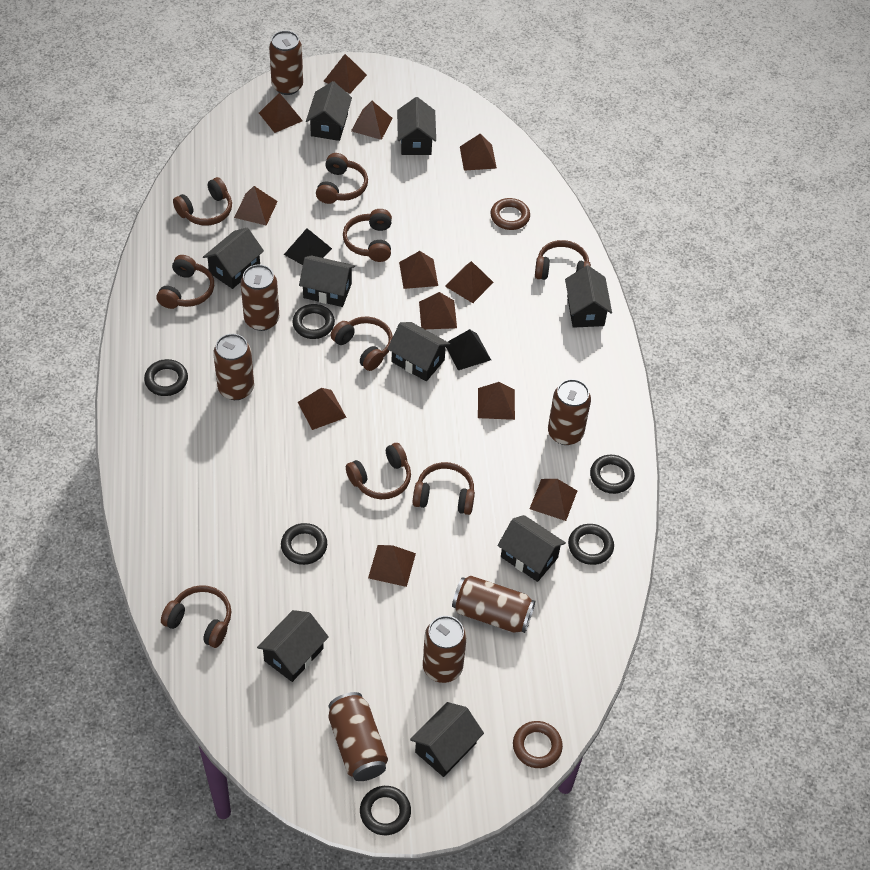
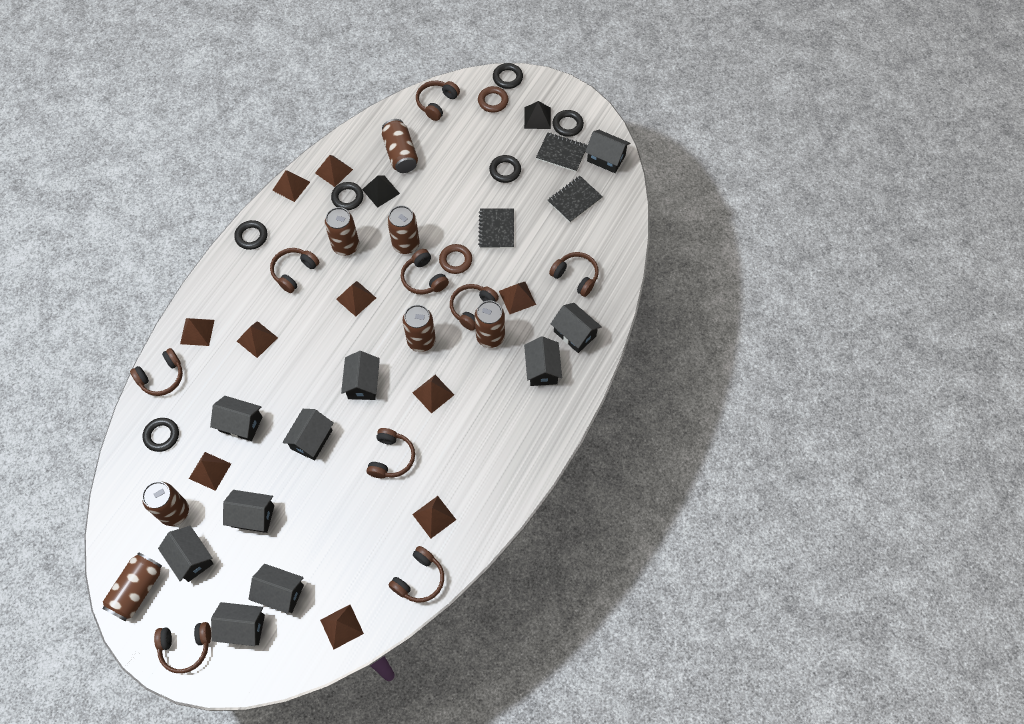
black house: 9 -> 10
black notebook: 0 -> 3
brown pyramid: 12 -> 10

